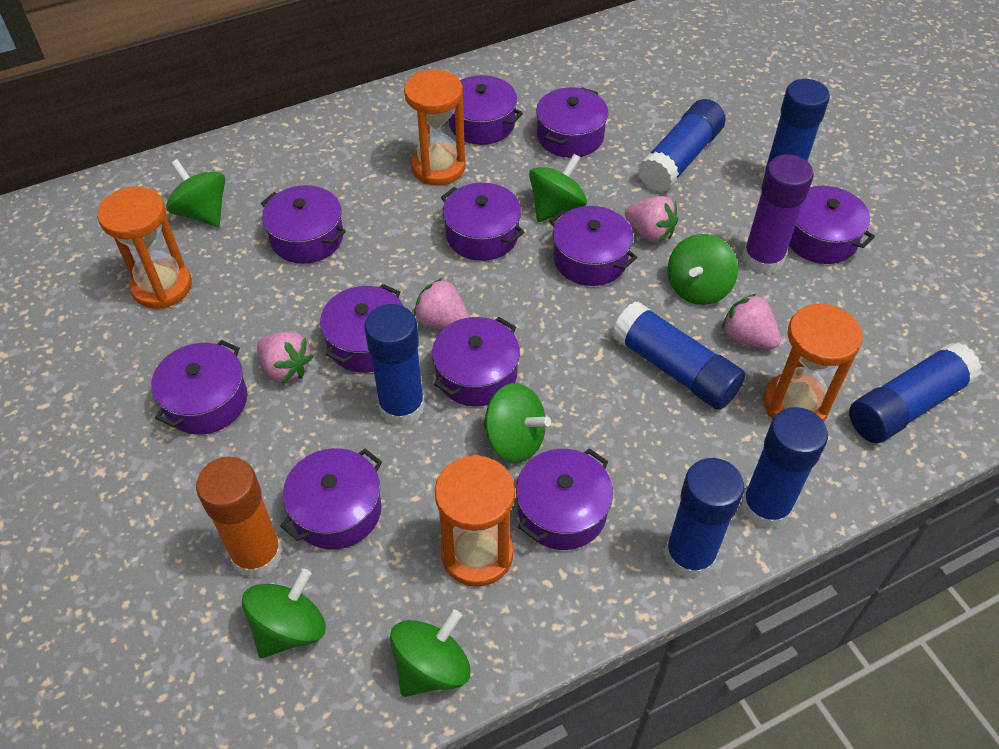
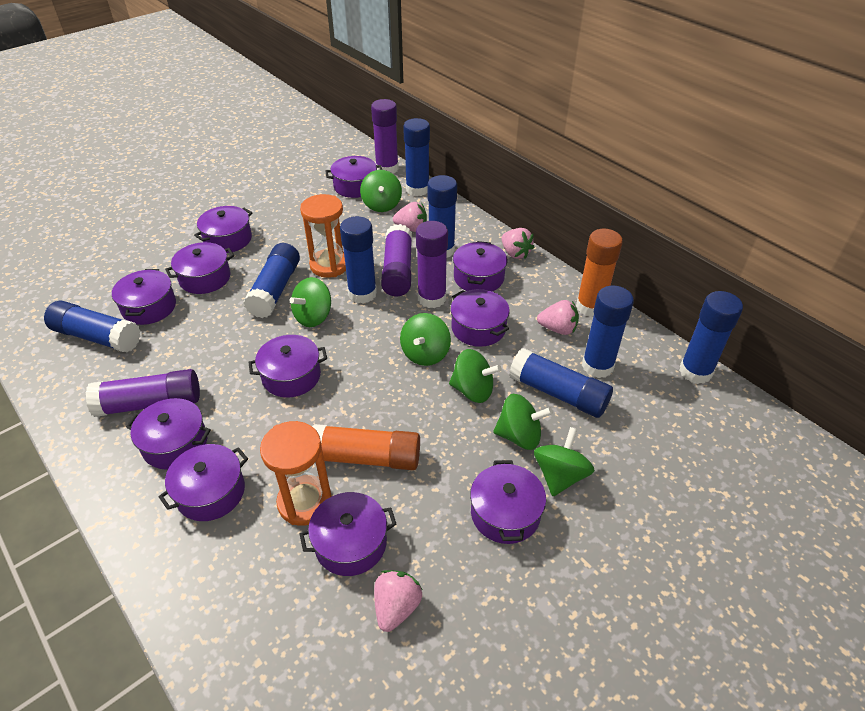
blue glue stick: 7 -> 8
orange glue stick: 1 -> 2
orange hourglass: 4 -> 2
purple glue stick: 1 -> 4

